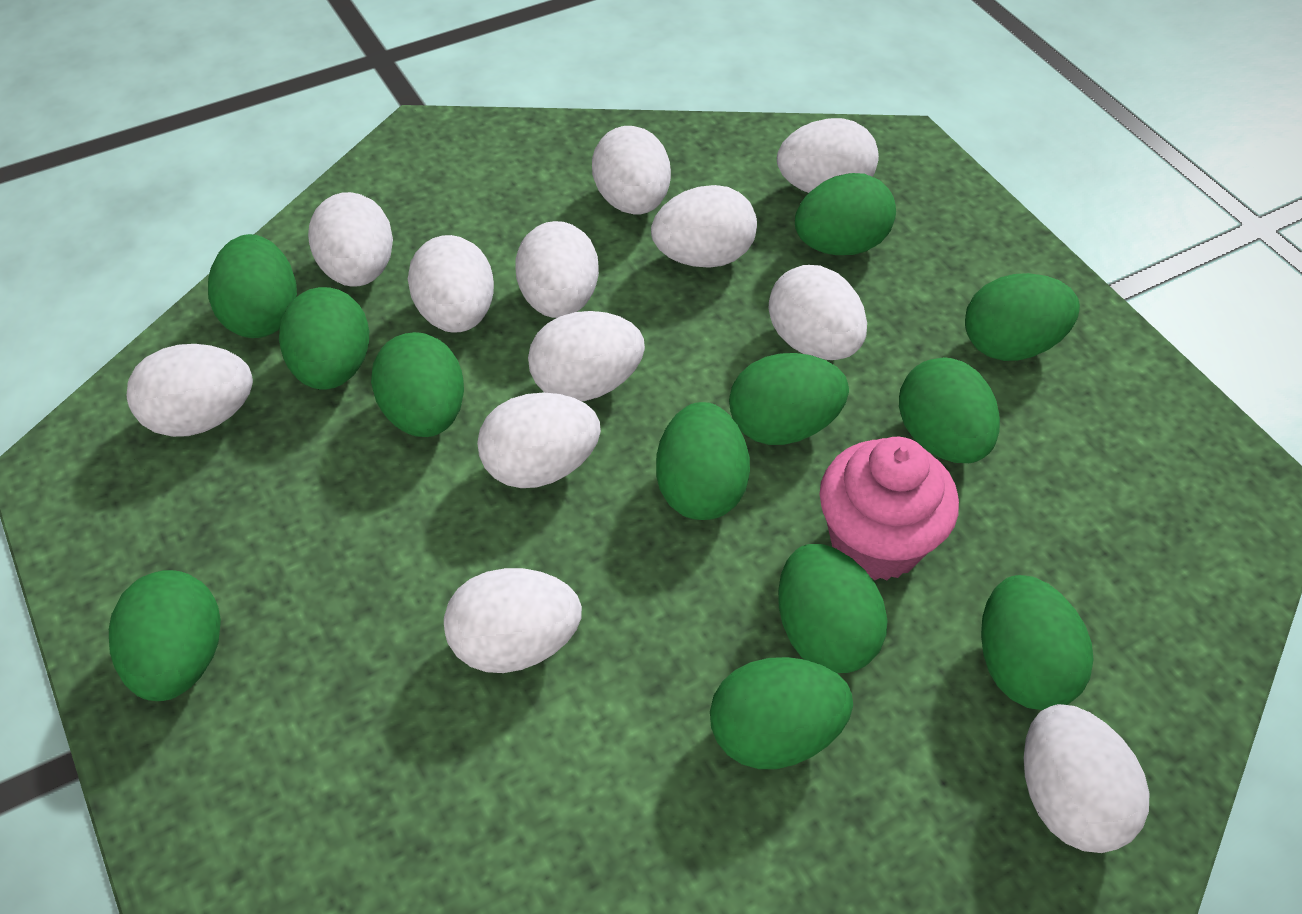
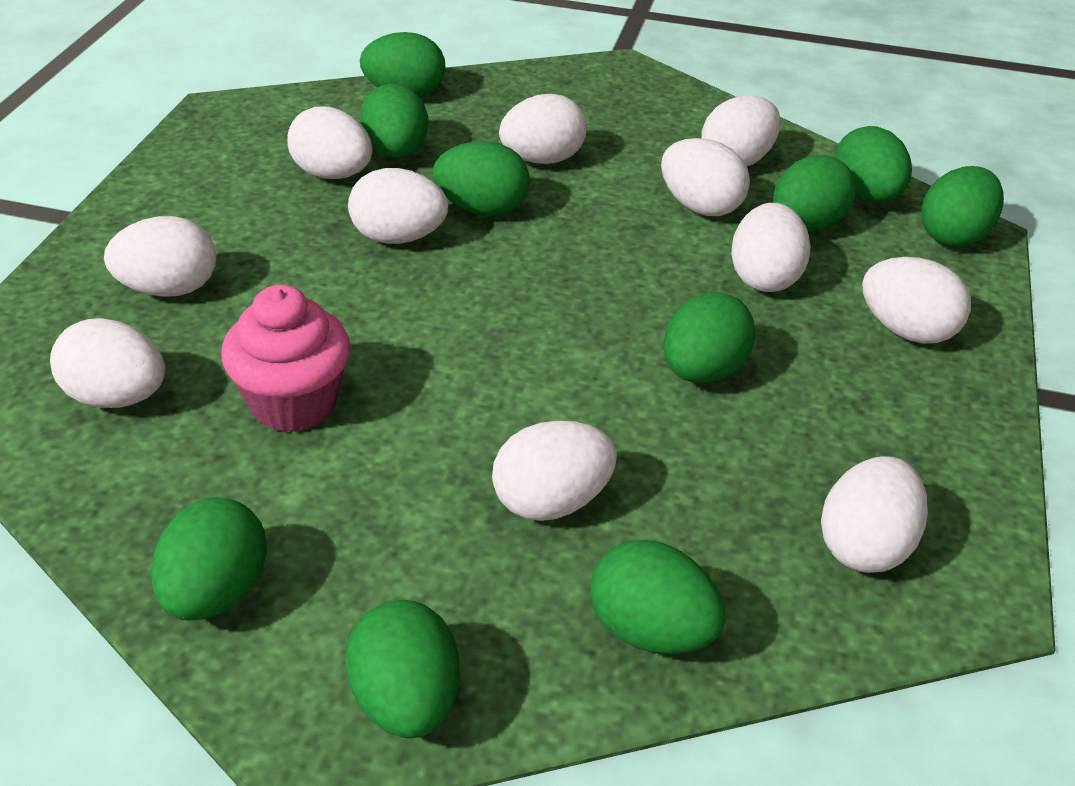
green egg: 12 -> 10
white egg: 12 -> 11

